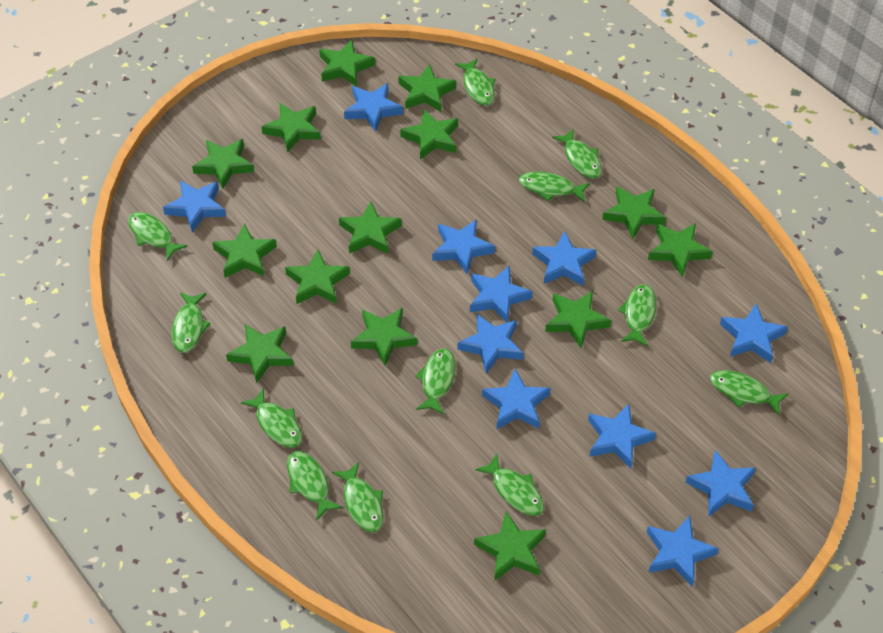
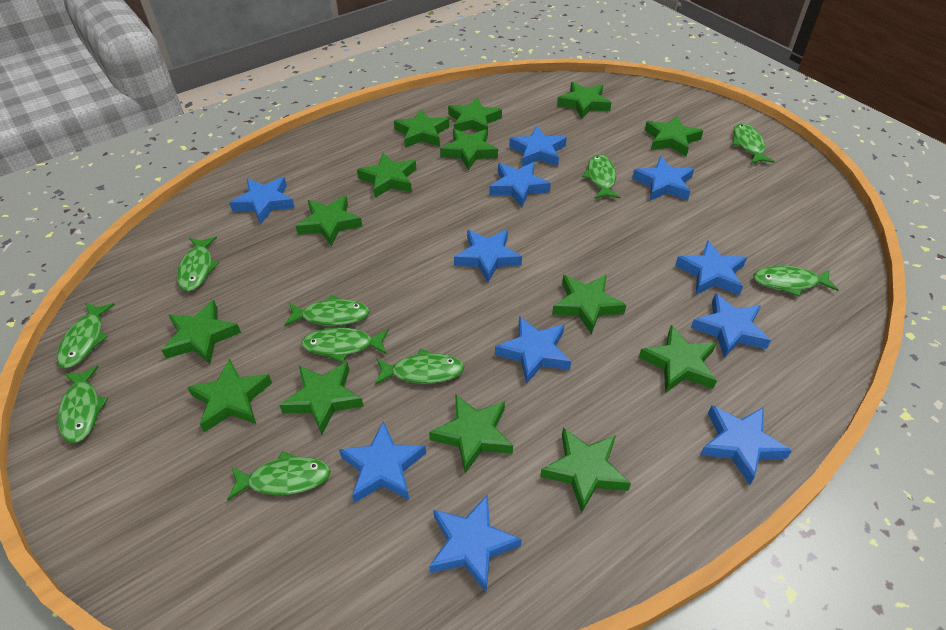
green fish: 12 -> 10

